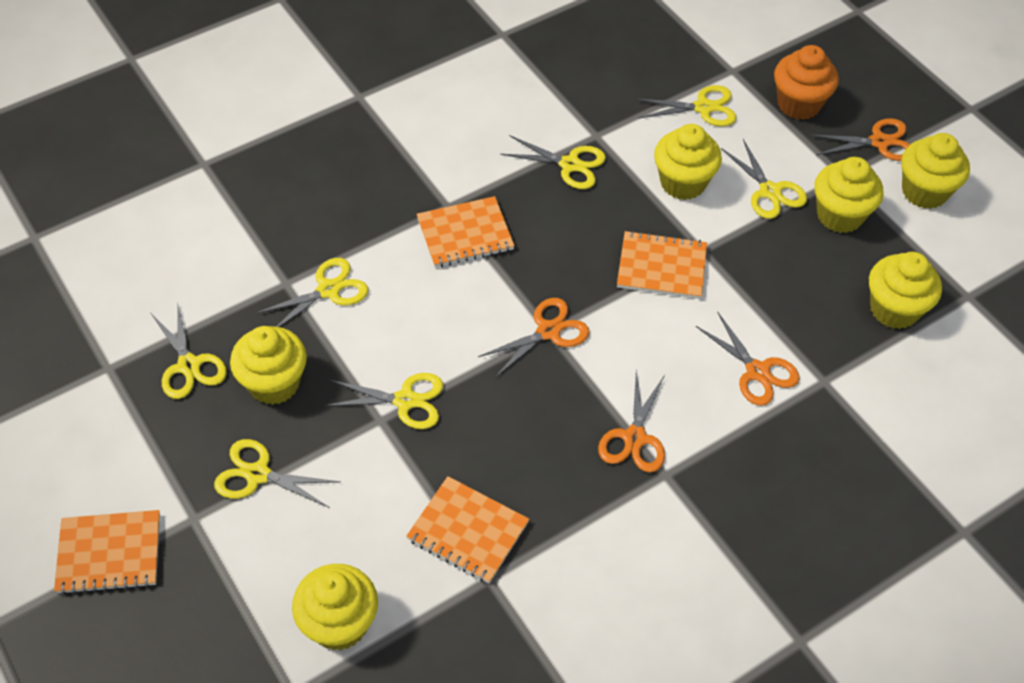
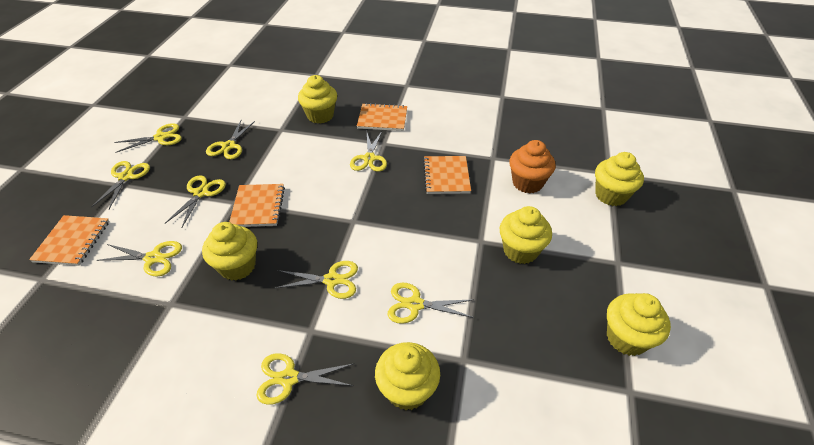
orange scissors: 4 -> 0
yellow scissors: 7 -> 9

